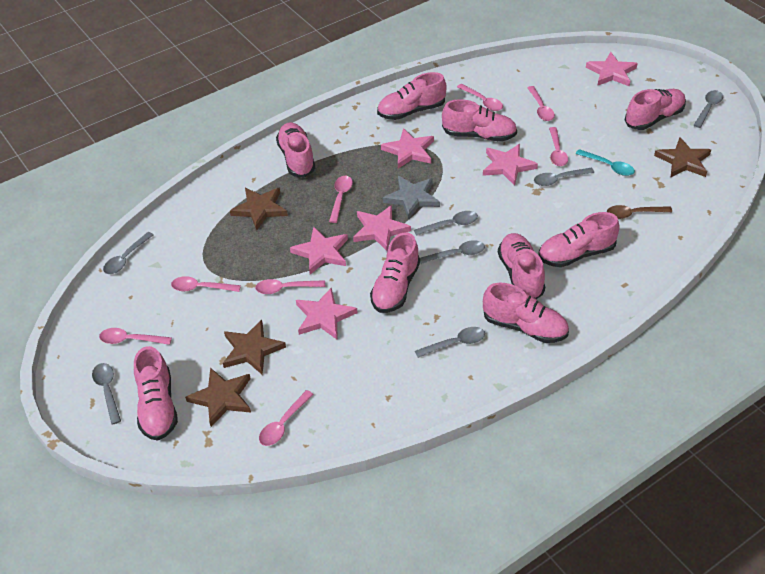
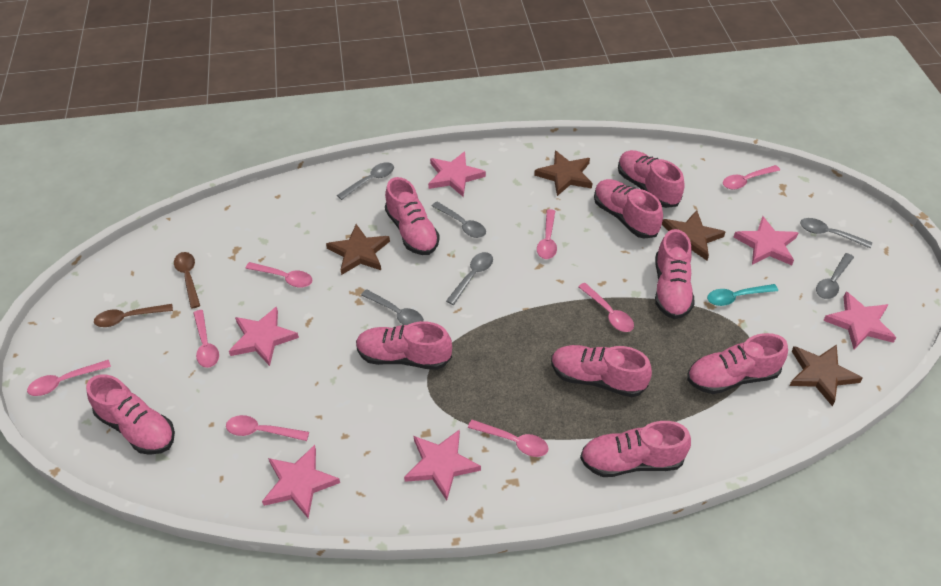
brown spoon: 1 -> 2
grey spoon: 7 -> 6
grey star: 1 -> 0

